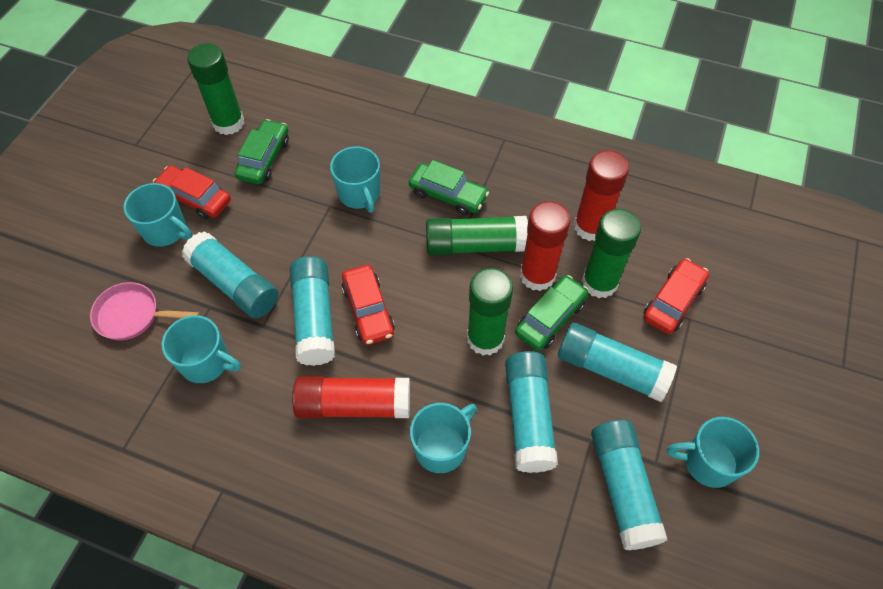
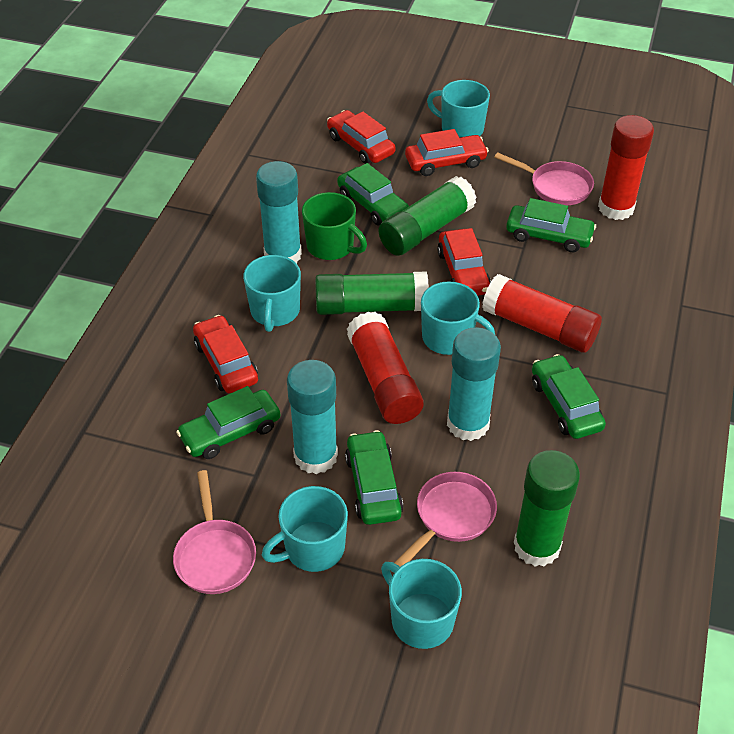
green car: 3 -> 5
green glue stick: 4 -> 3
green mug: 0 -> 1
pink pan: 1 -> 3
red car: 3 -> 4
turquoise glue stick: 5 -> 3

